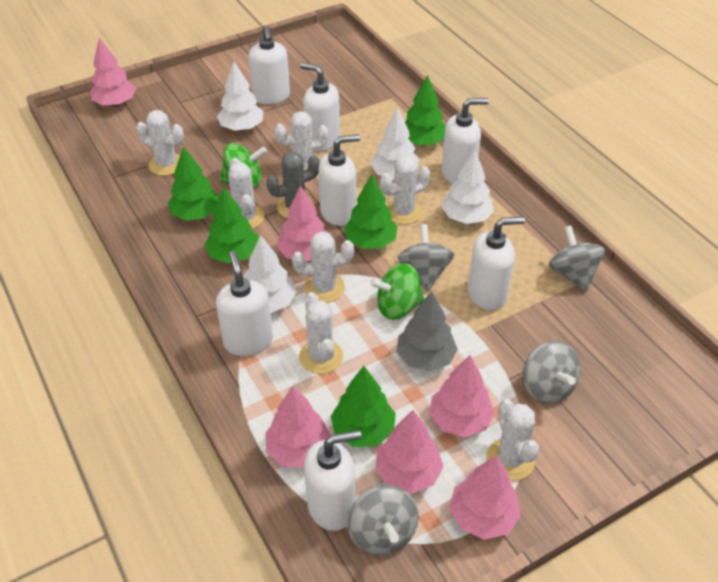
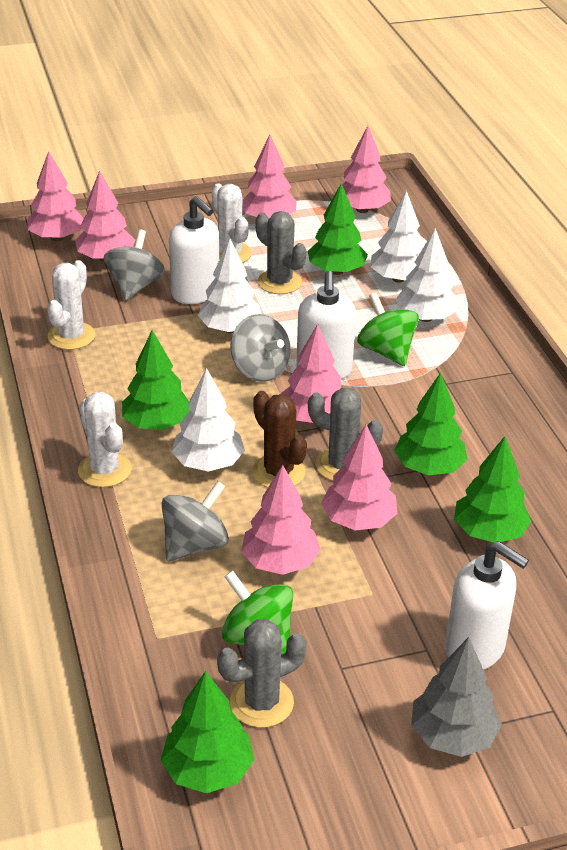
brown cactus: 0 -> 1
grey cactus: 1 -> 3
grey spinning top: 4 -> 3
pink tree: 6 -> 7
white cactus: 7 -> 3
white soap dispenser: 7 -> 3

